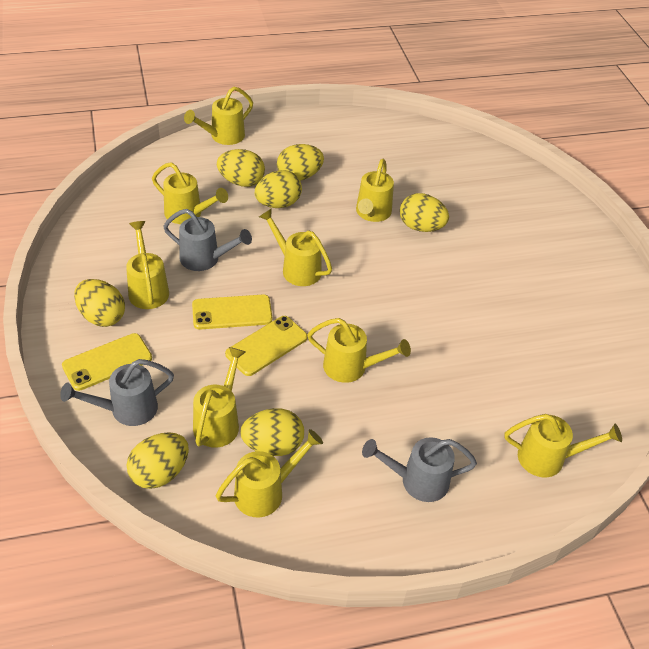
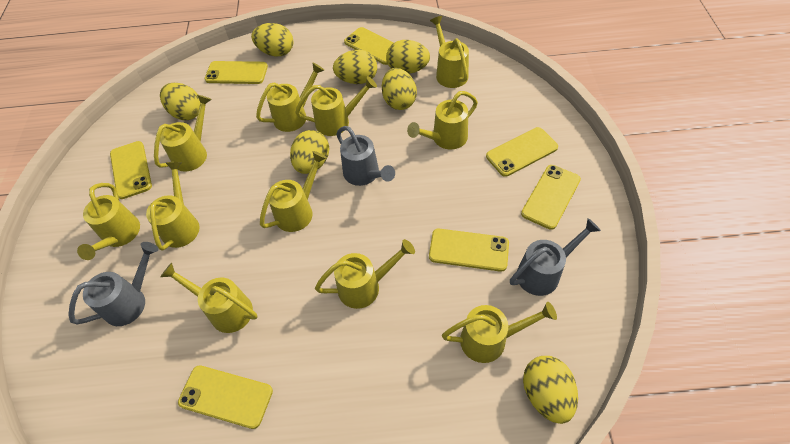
yellow phone: 3 -> 7
yellow watering can: 9 -> 11

